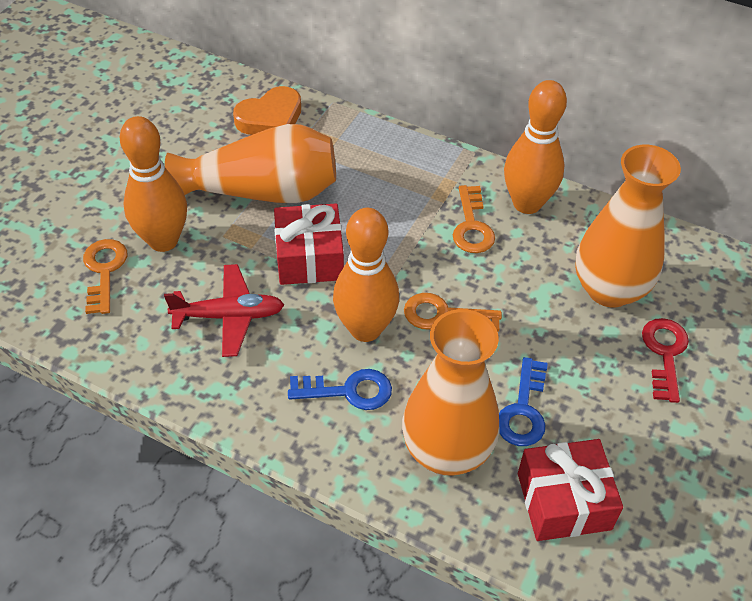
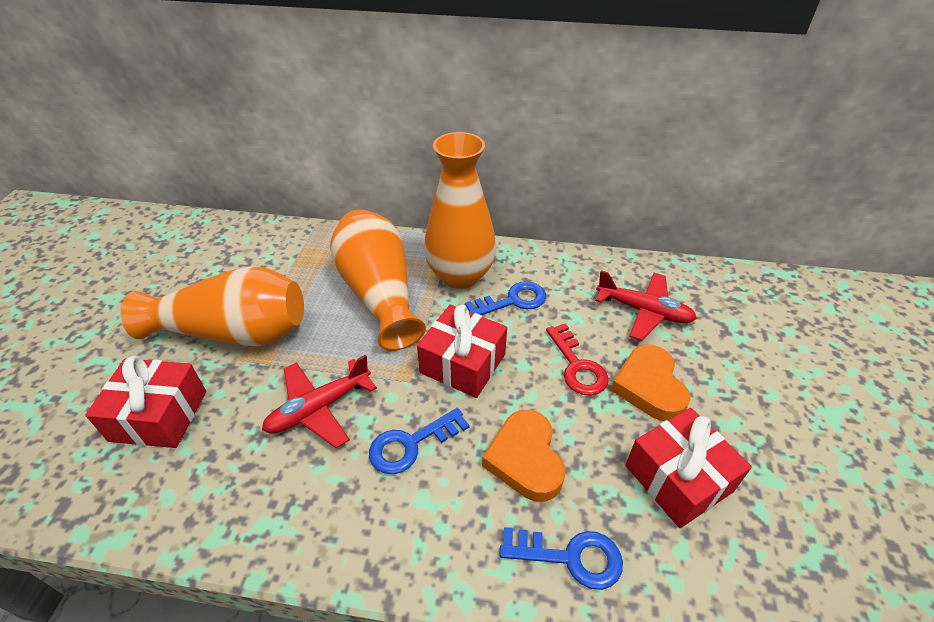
blue key: 2 -> 3
orange bowling pin: 3 -> 0
orange heart: 1 -> 2
orange key: 3 -> 0
red gift: 2 -> 3
red plane: 1 -> 2

